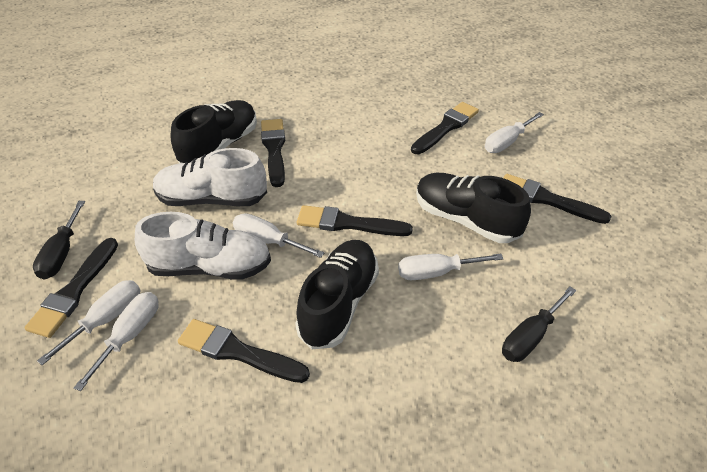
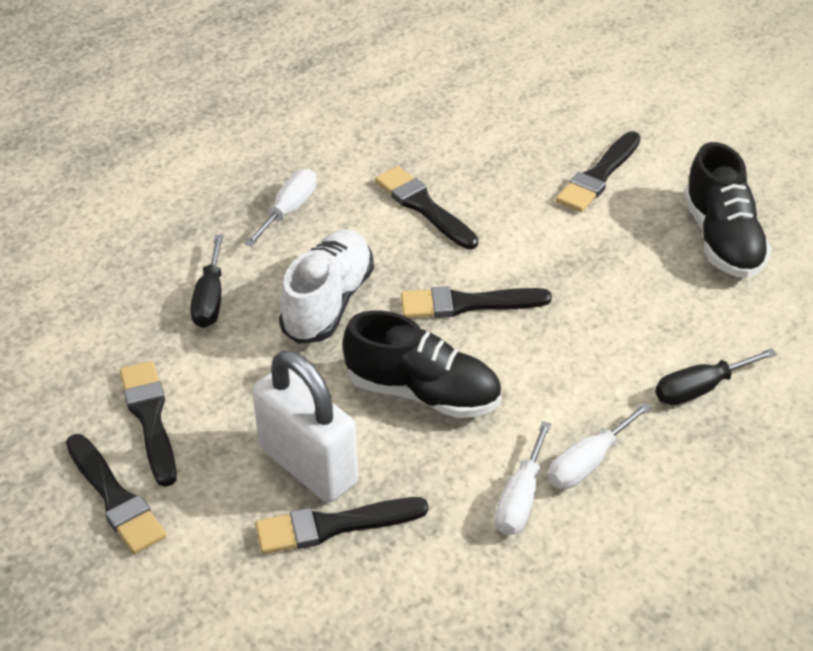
black shoe: 3 -> 2
white padlock: 0 -> 1
white screwdriver: 5 -> 3
white shoe: 2 -> 1

